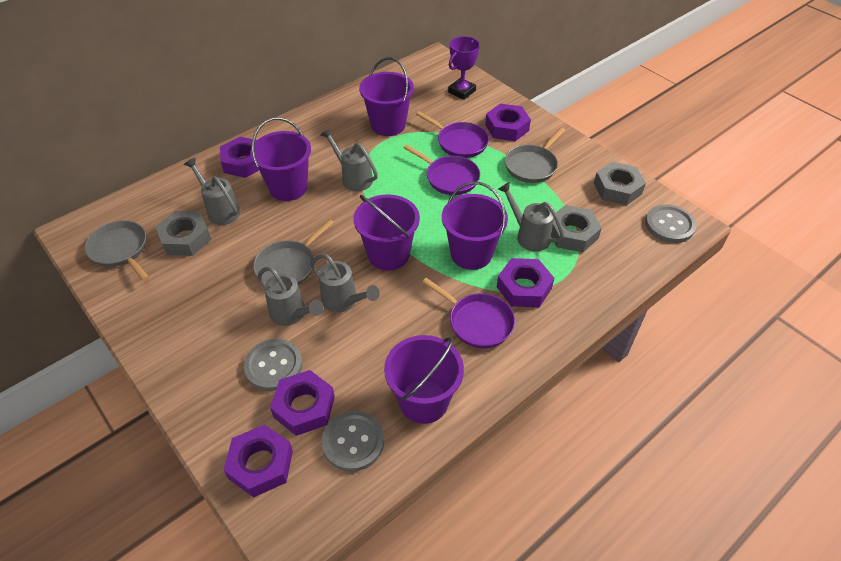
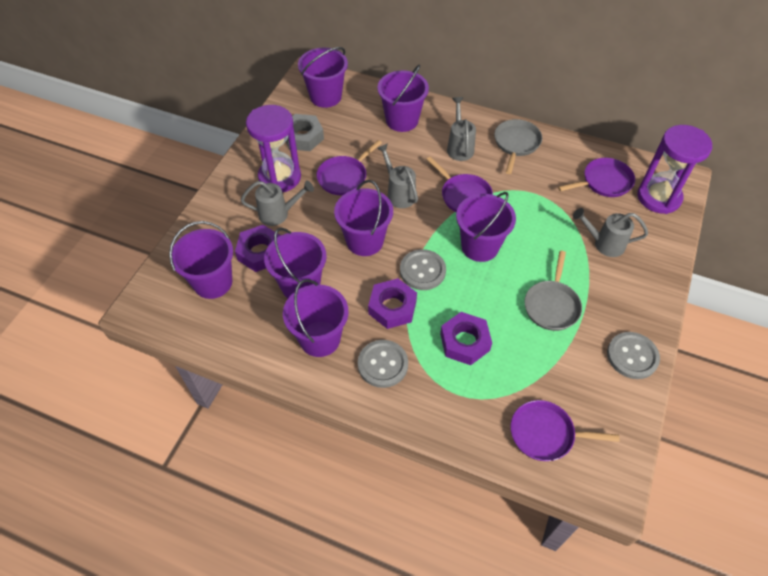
grey nut: 3 -> 1
grey pan: 3 -> 2
grey watering can: 5 -> 4
purple bucket: 5 -> 7
purple hourglass: 0 -> 2
purple nut: 5 -> 3
purple pan: 3 -> 4
purple trophy: 1 -> 0

